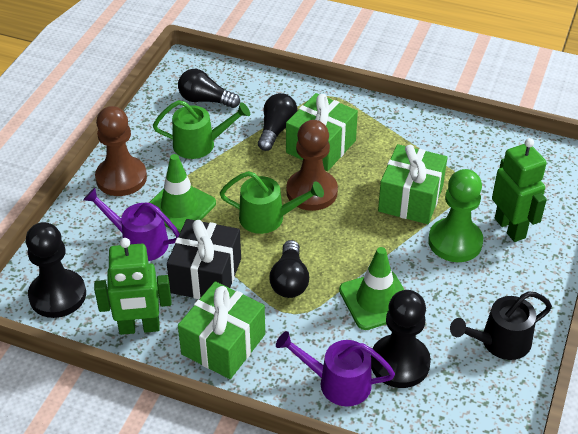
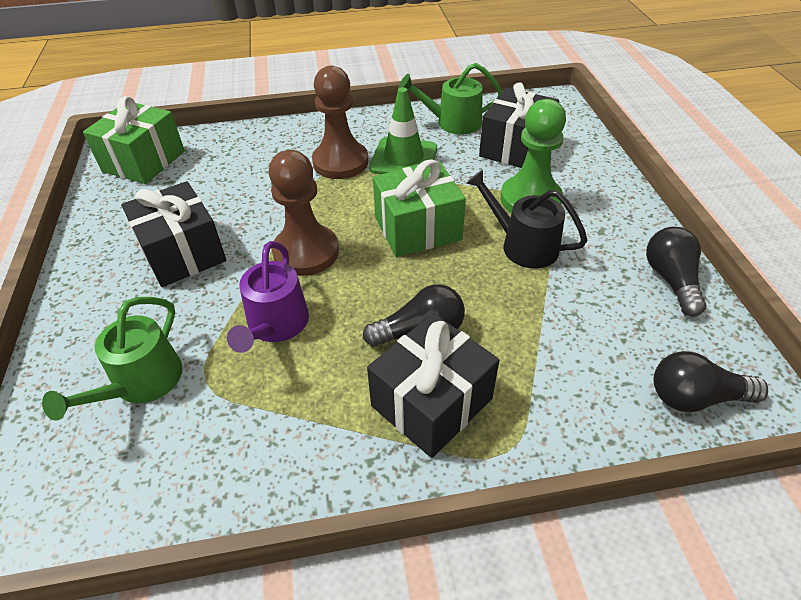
black gift: 1 -> 3
black pawn: 2 -> 0
green gift: 3 -> 2
green robot: 2 -> 0
green traffic cone: 2 -> 1
purple watering can: 2 -> 1

